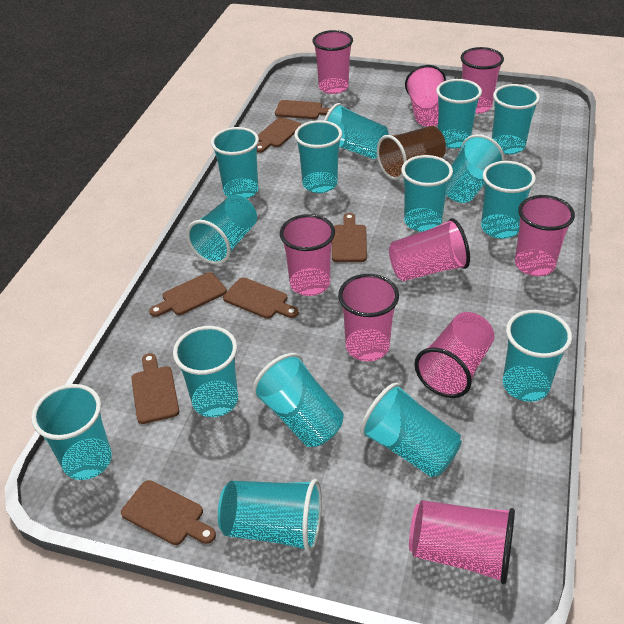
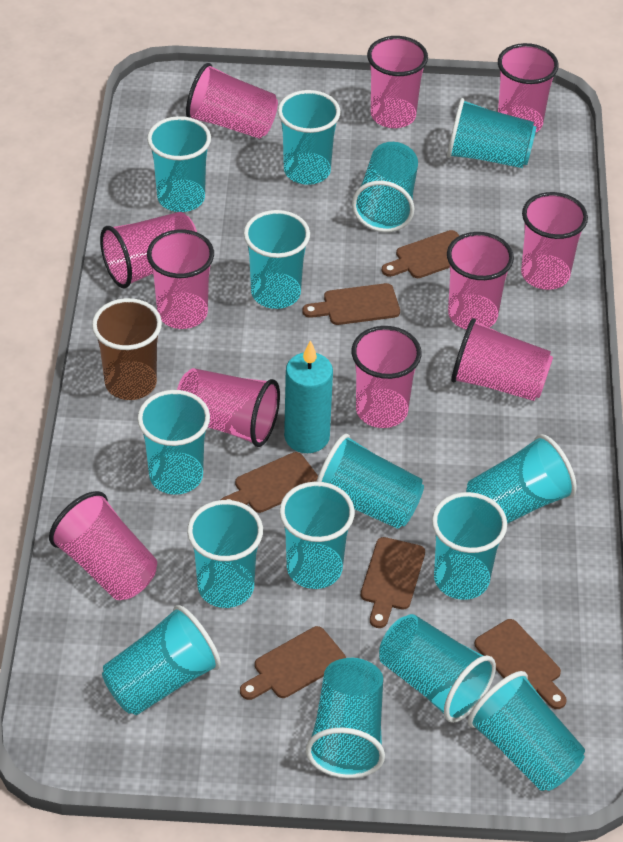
brown cutting board: 7 -> 6
pink cup: 9 -> 11
turquoise candle: 0 -> 1

